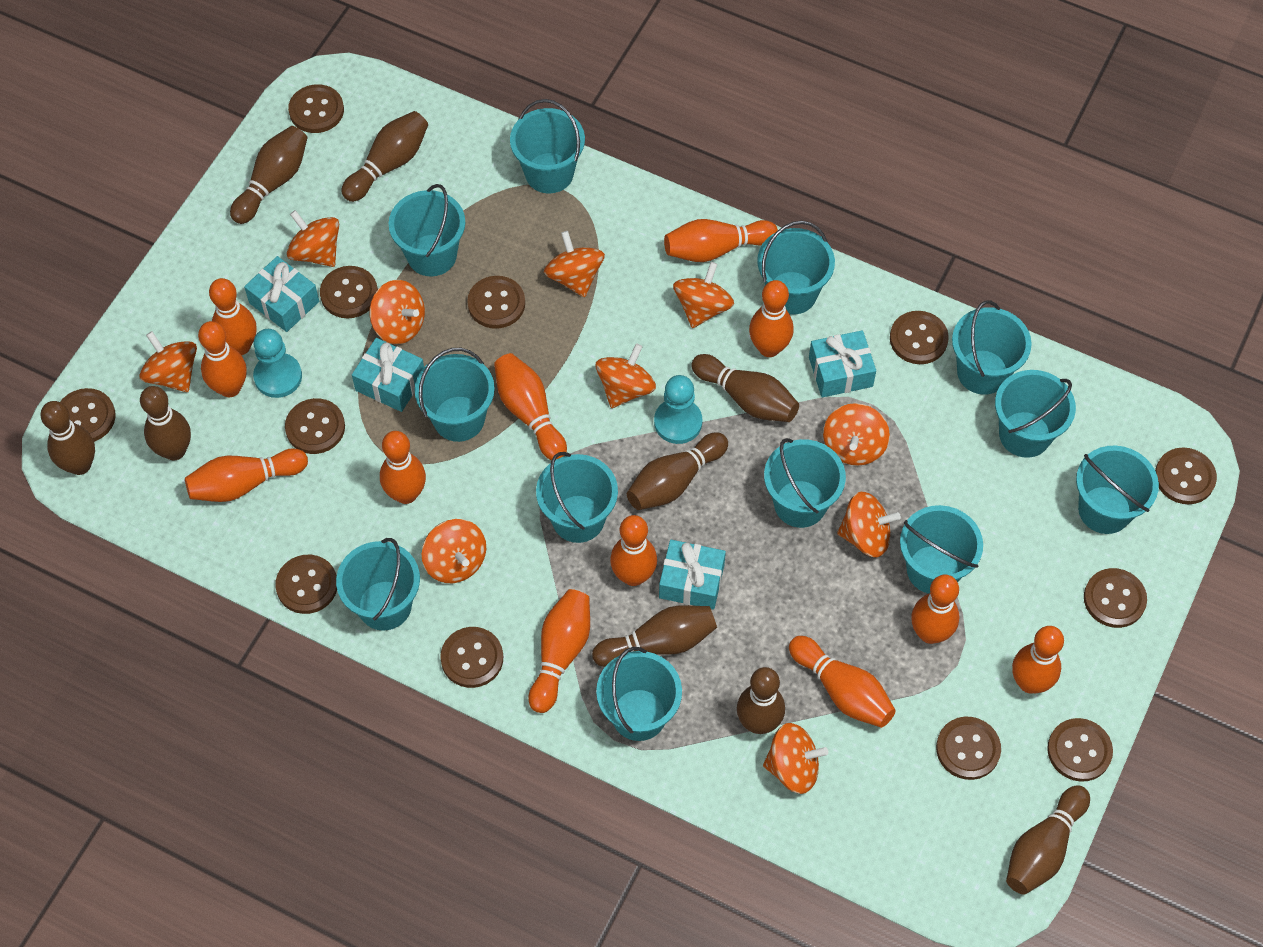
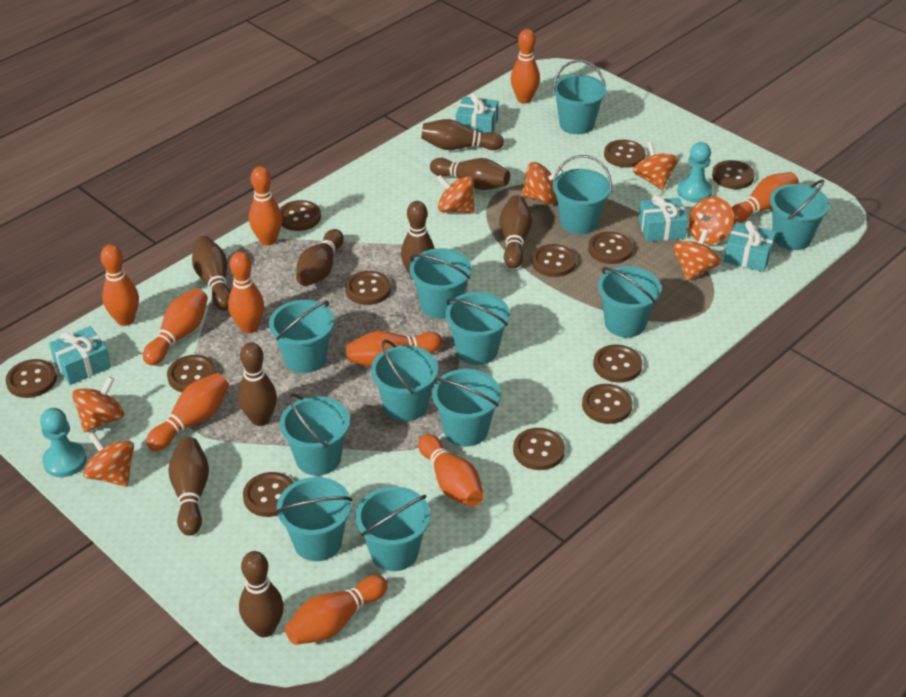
orange bowling pin: 12 -> 10
orange spinning top: 10 -> 7

